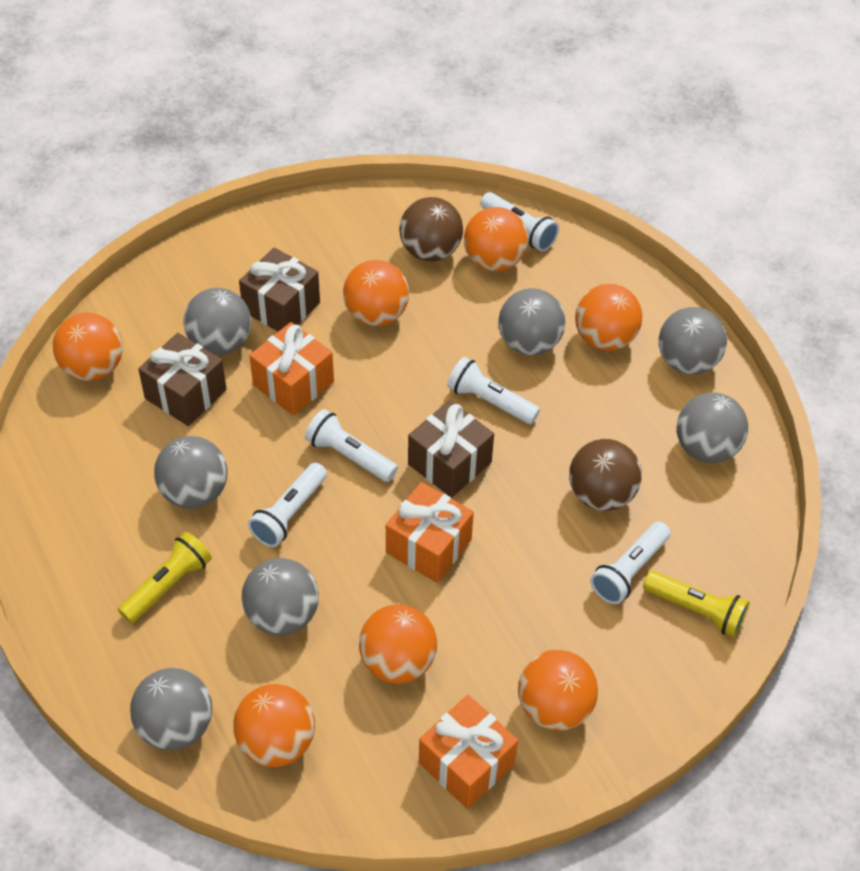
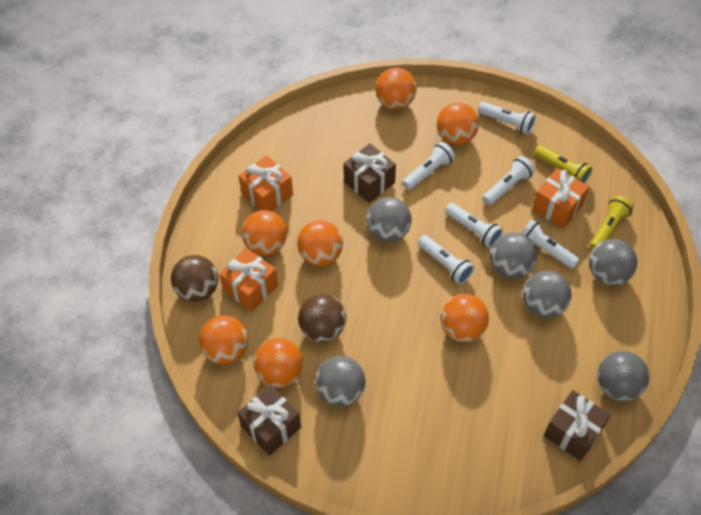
grey ball: 7 -> 6
white flashlight: 5 -> 6

